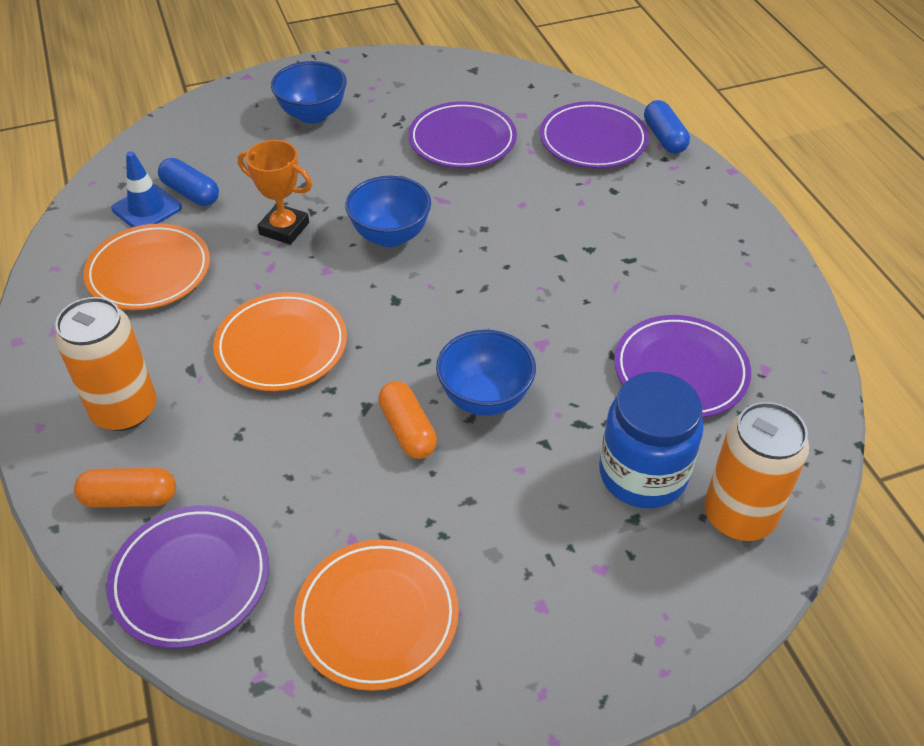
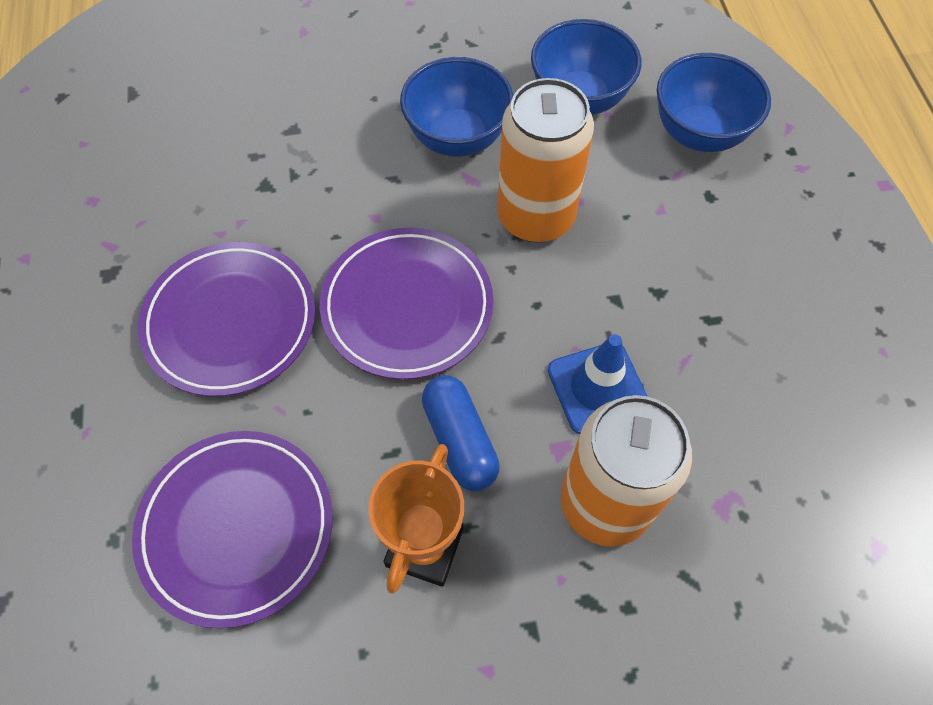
blue capsule: 2 -> 1
blue jar: 1 -> 0
orange capsule: 2 -> 0
orange plate: 3 -> 0
purple plate: 4 -> 3

